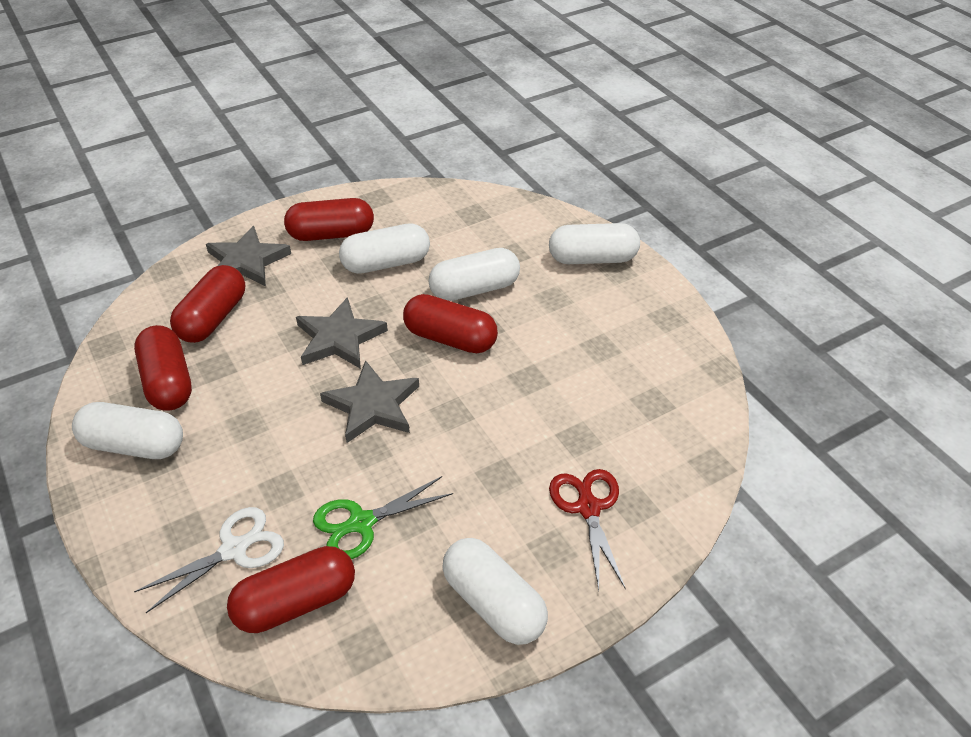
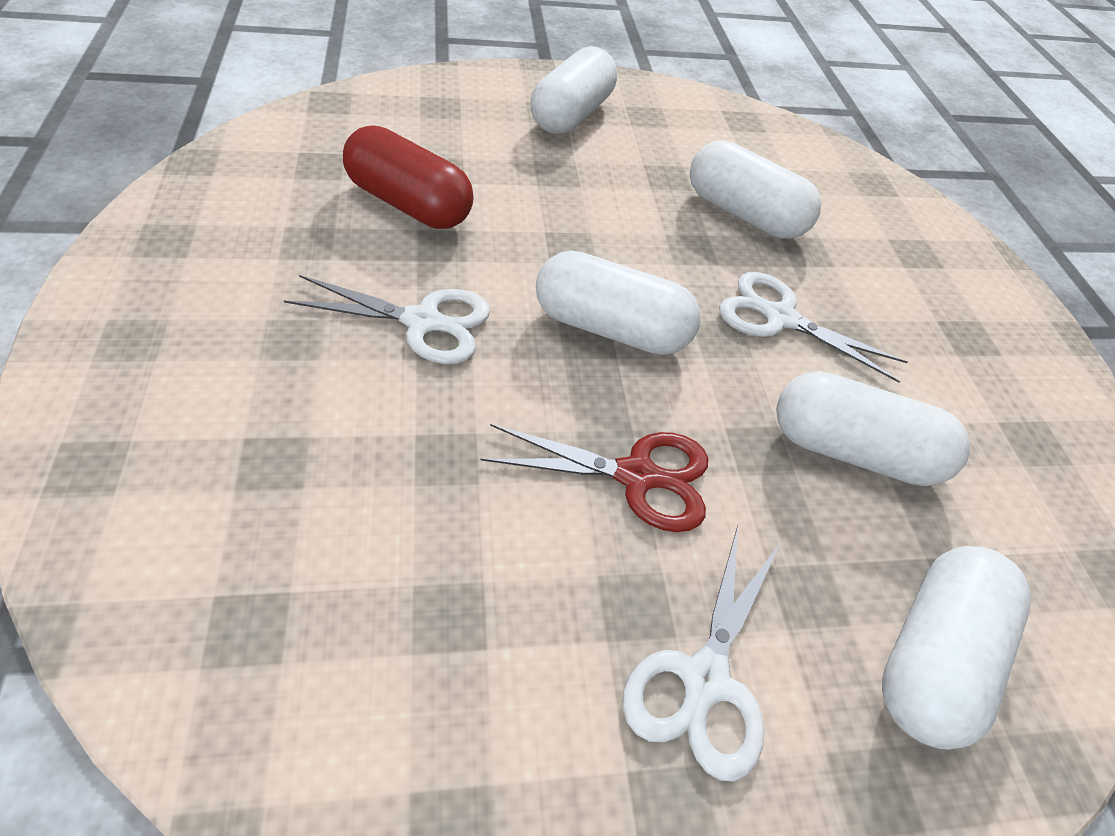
green scissors: 1 -> 0
grey star: 3 -> 0
red capsule: 5 -> 1
white scissors: 1 -> 3

